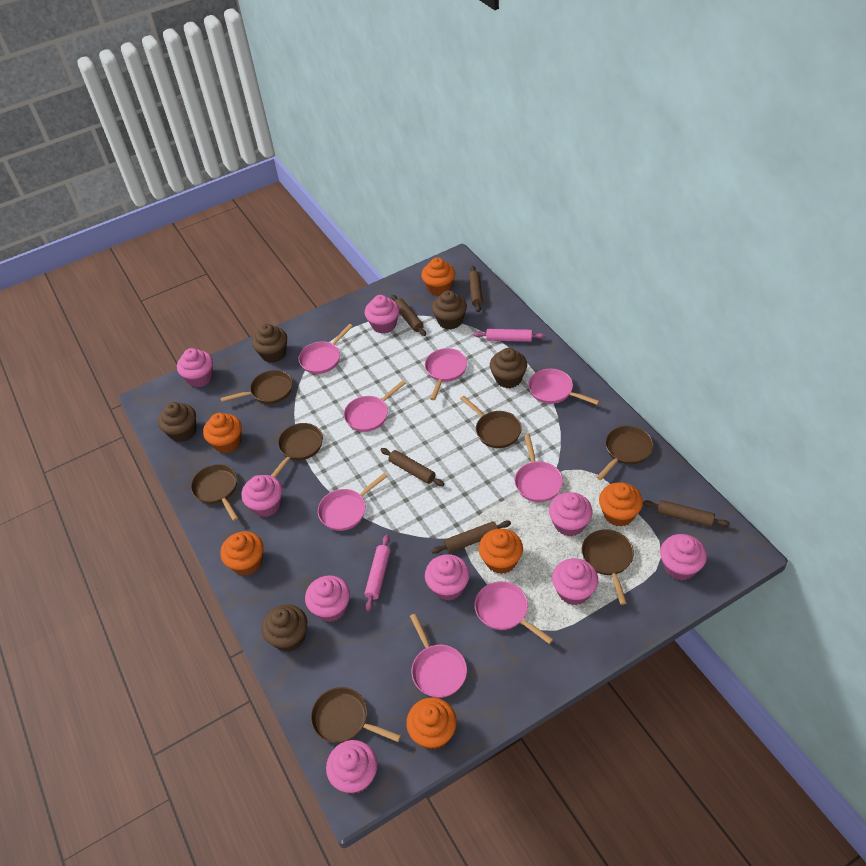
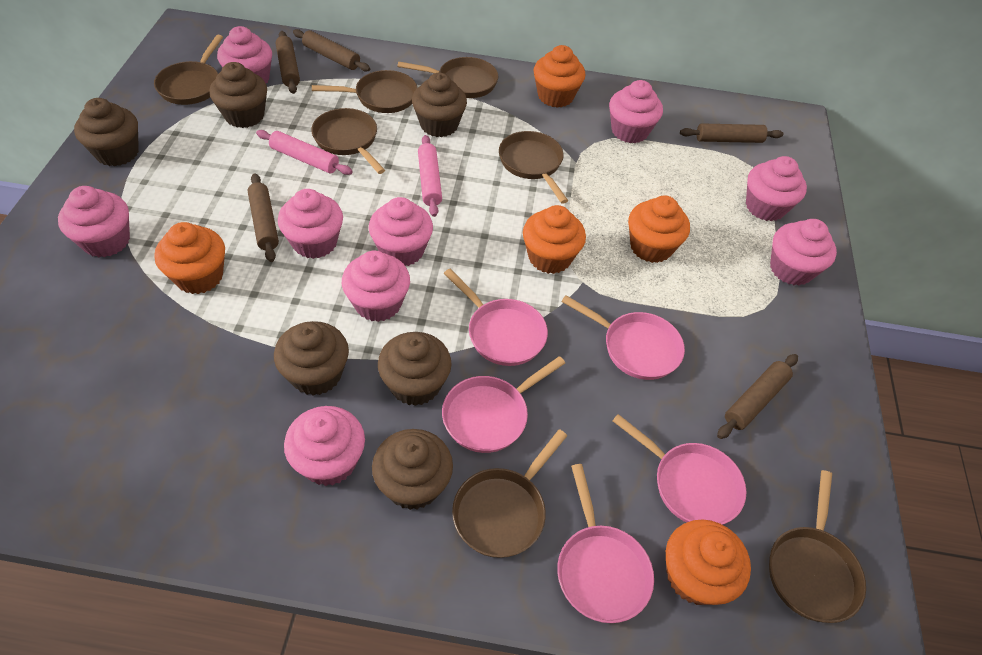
brown cupcake: 5 -> 6
orange cupcake: 6 -> 5
pink pan: 8 -> 5

